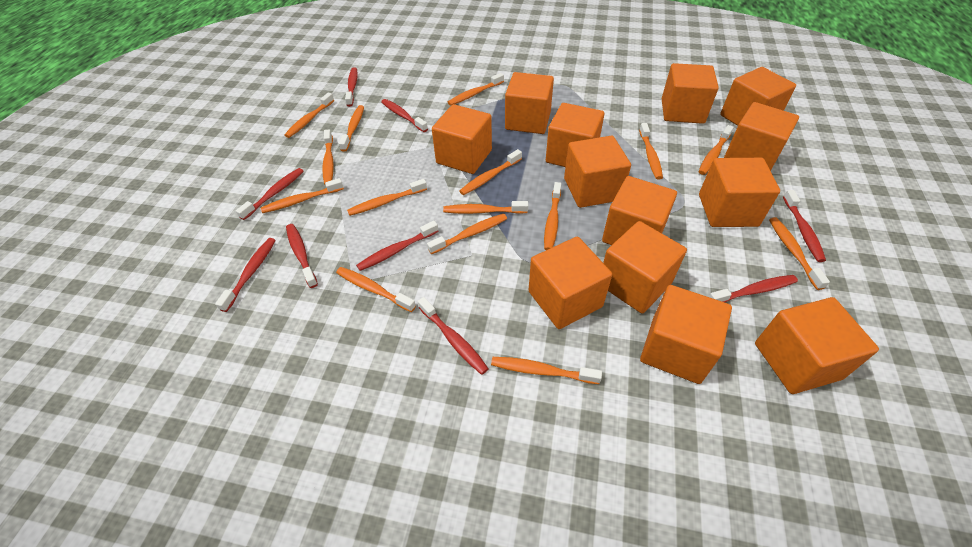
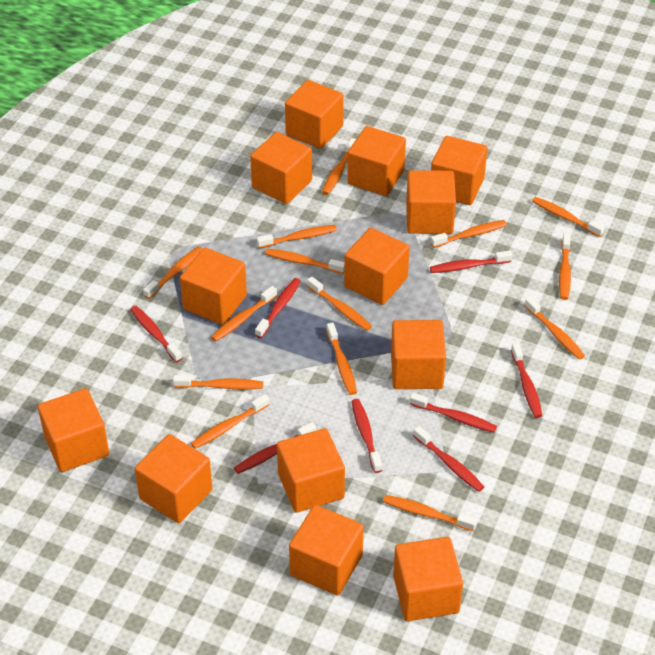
orange toothbrush: 15 -> 14
red toothbrush: 9 -> 8

